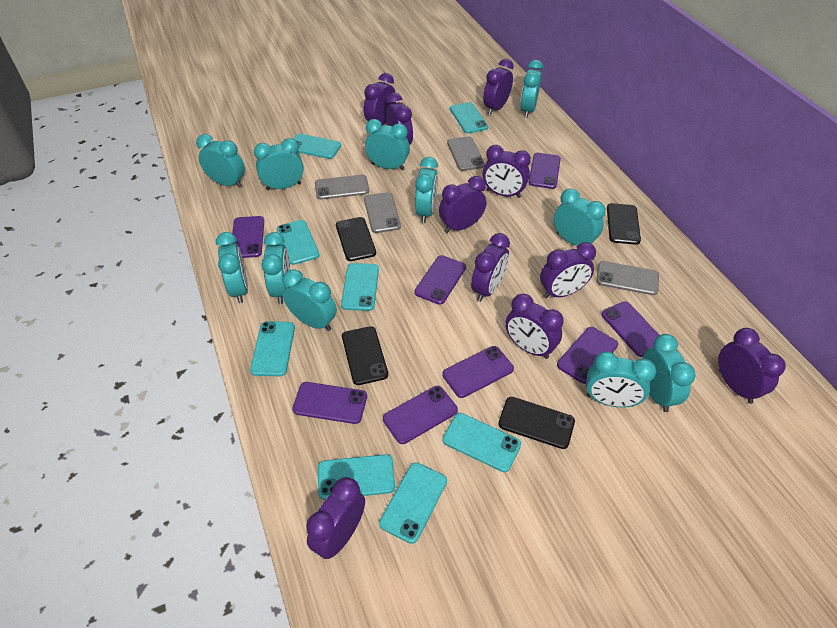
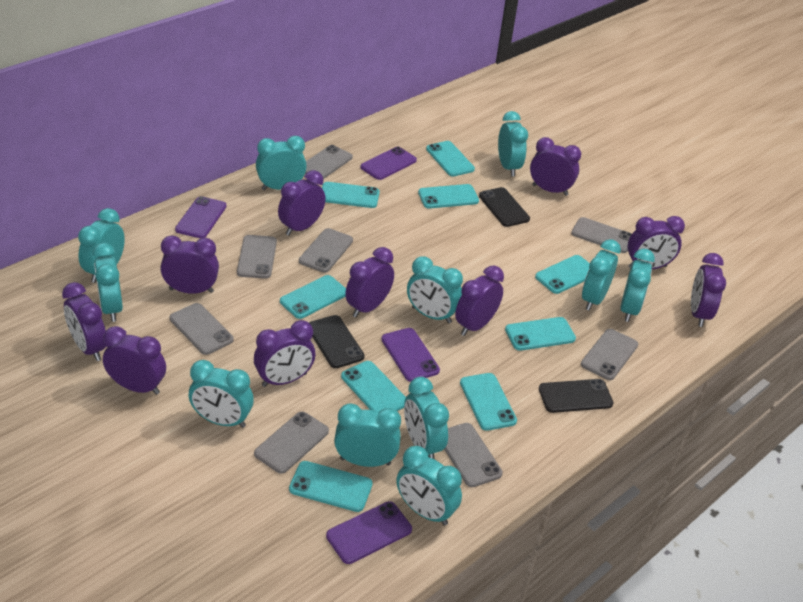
black phone: 4 -> 3
grey phone: 4 -> 8
purple phone: 8 -> 4
turquoise phone: 8 -> 9

